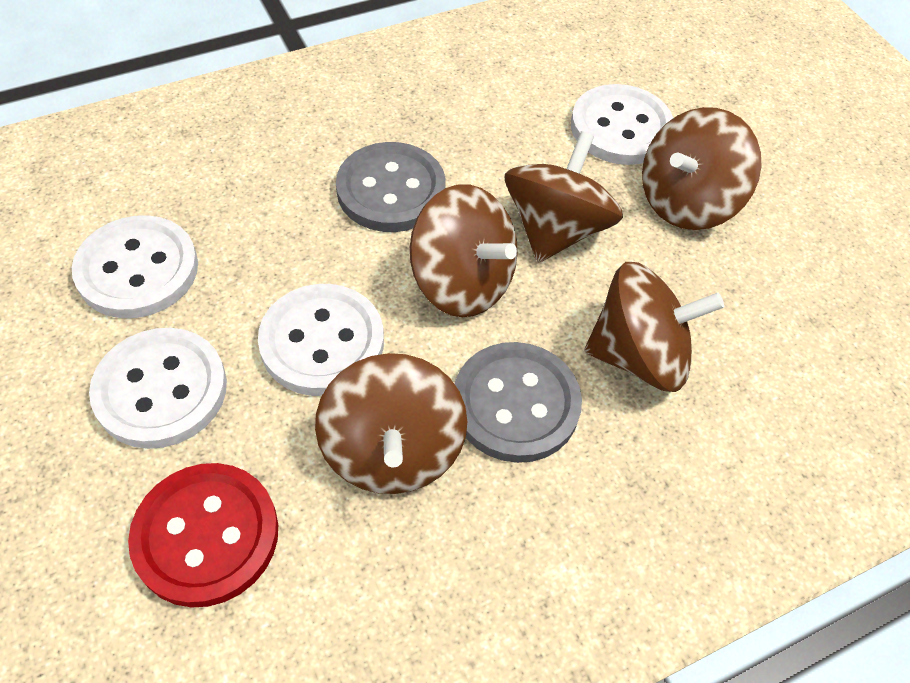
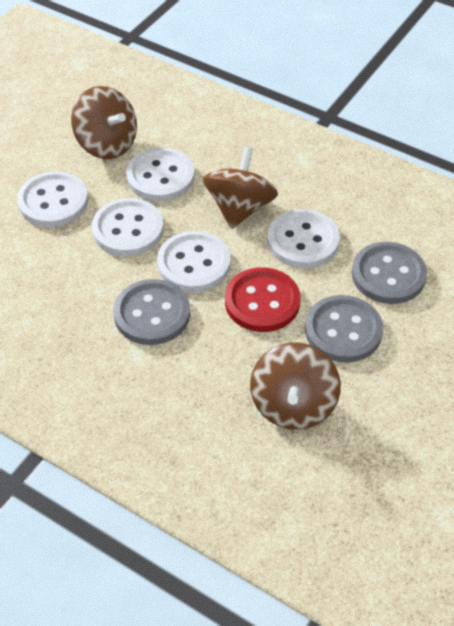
brown spinning top: 5 -> 3
grey button: 2 -> 3
white button: 4 -> 5

